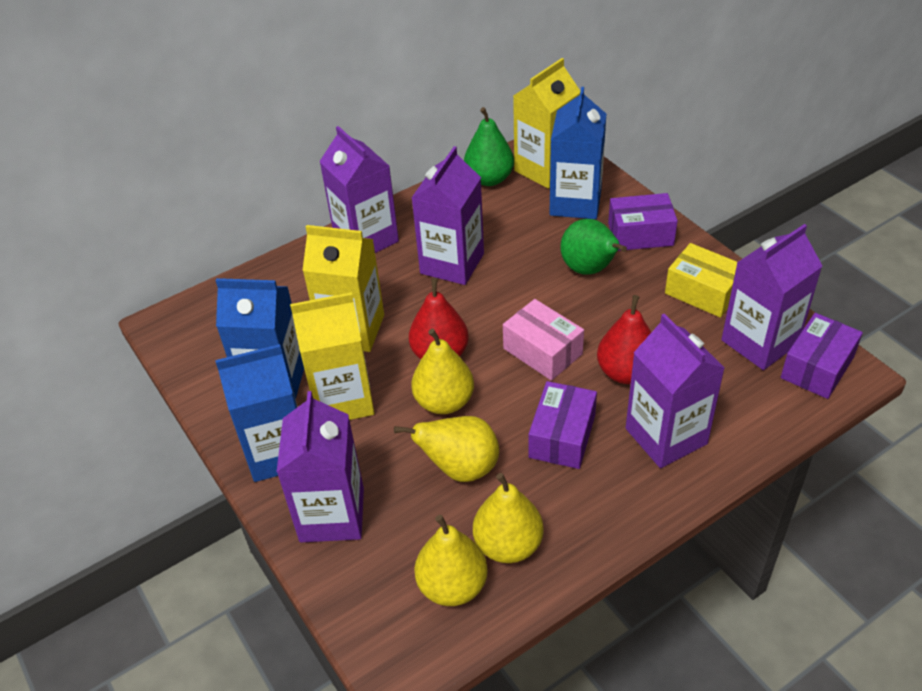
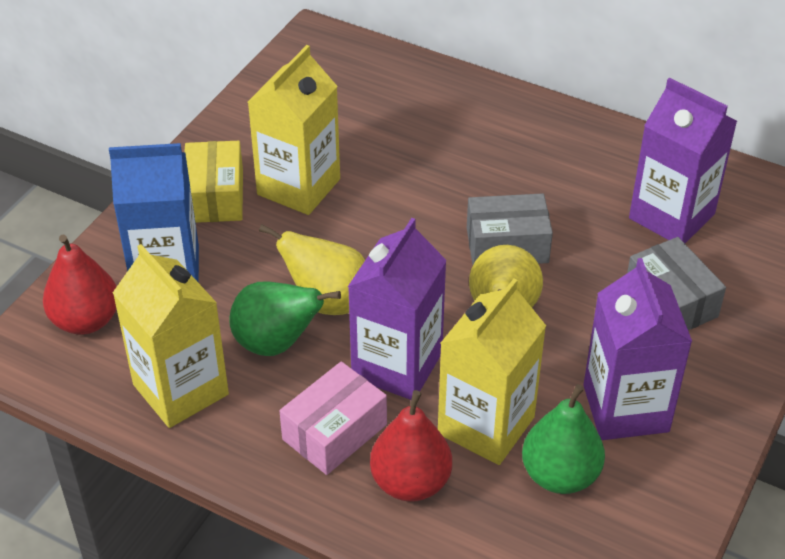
blue carton: 3 -> 1
grey box: 0 -> 2
purple box: 3 -> 0
purple carton: 5 -> 3
yellow pear: 4 -> 2

